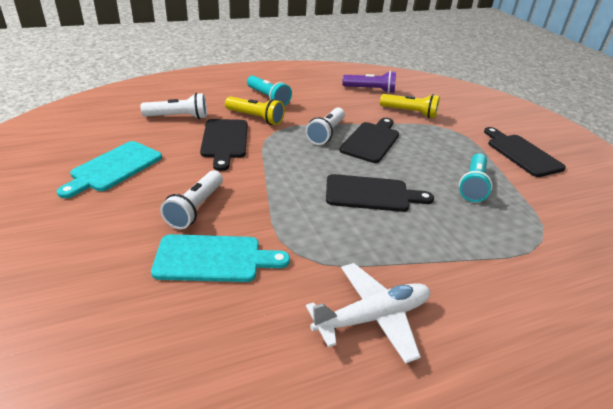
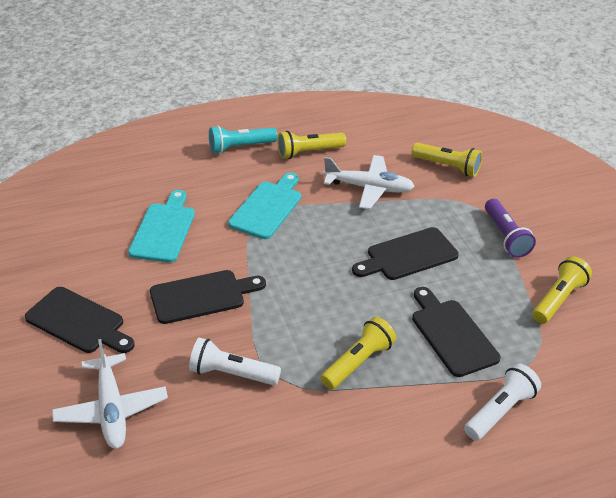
turquoise flashlight: 2 -> 1
white flashlight: 3 -> 2
white plane: 1 -> 2
yellow flashlight: 2 -> 4

